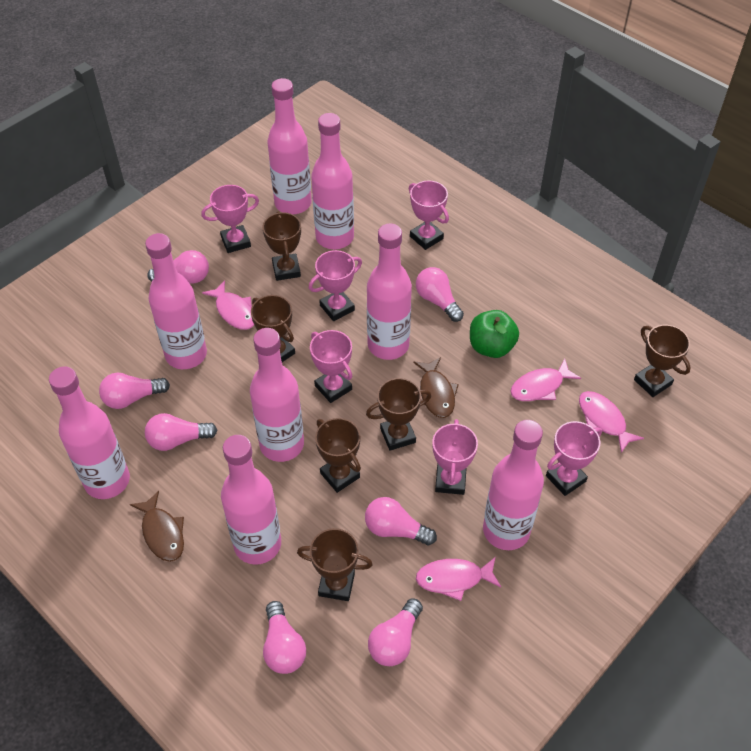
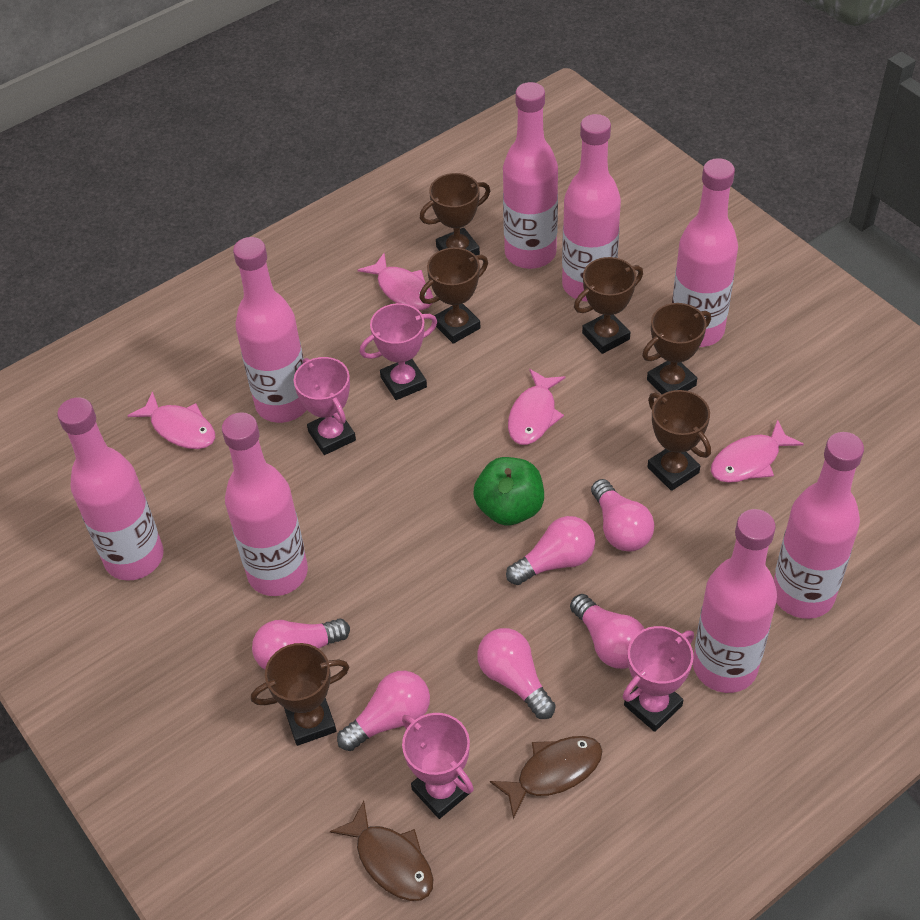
pink light bulb: 7 -> 6
pink trophy: 6 -> 4

